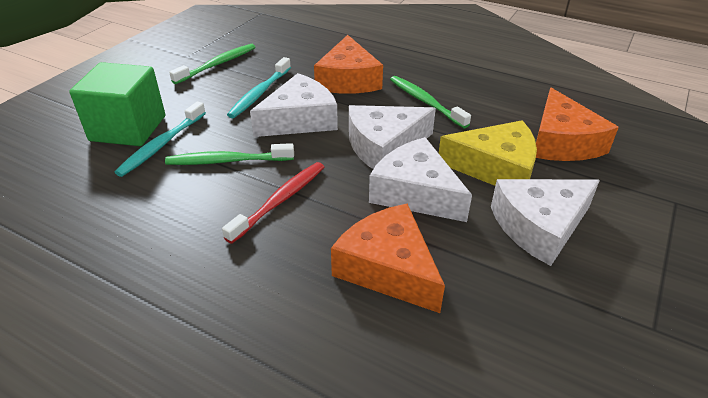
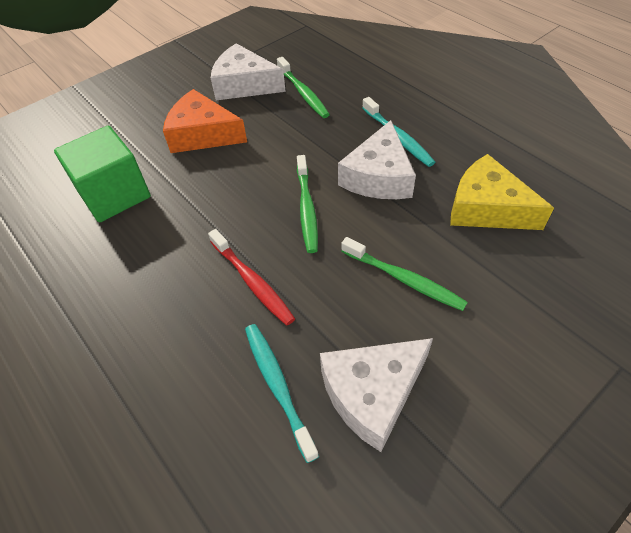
orange cheese: 3 -> 1
white cheese: 4 -> 3

